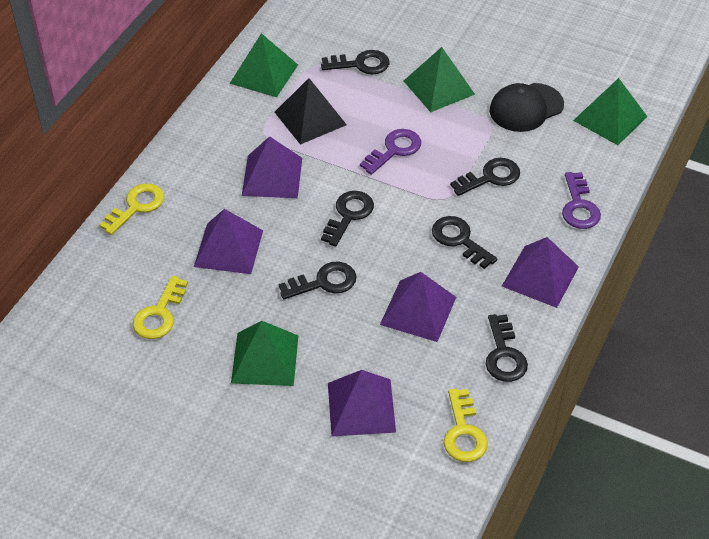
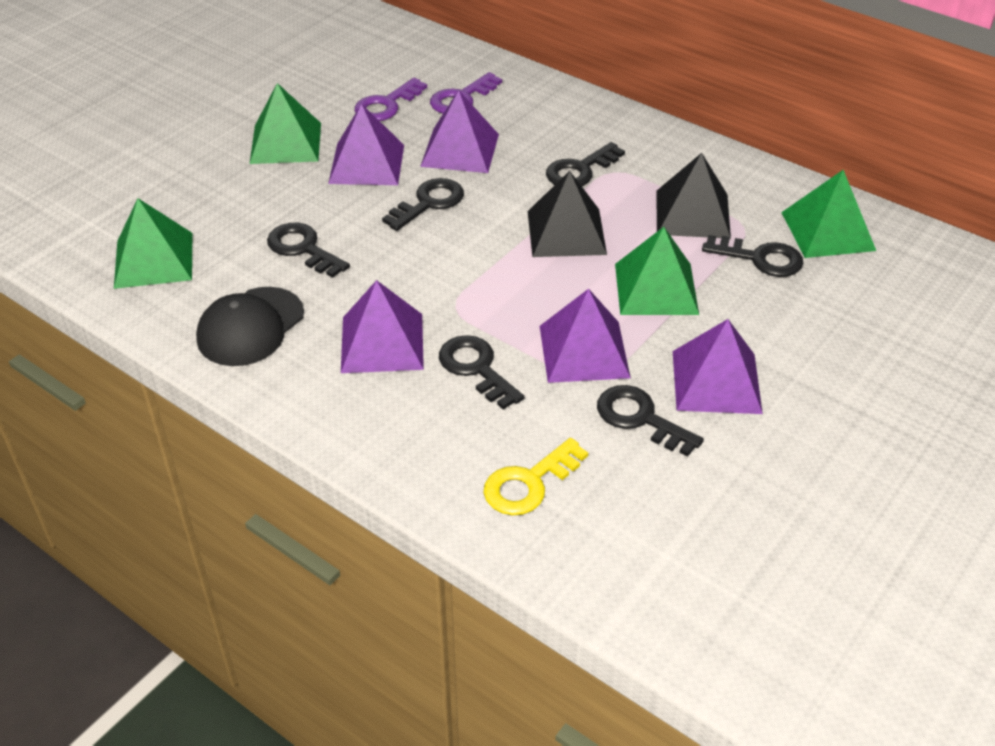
black pyramid: 1 -> 2
yellow key: 3 -> 1

